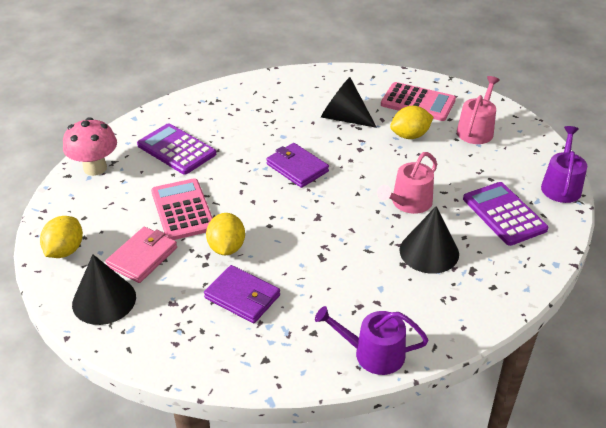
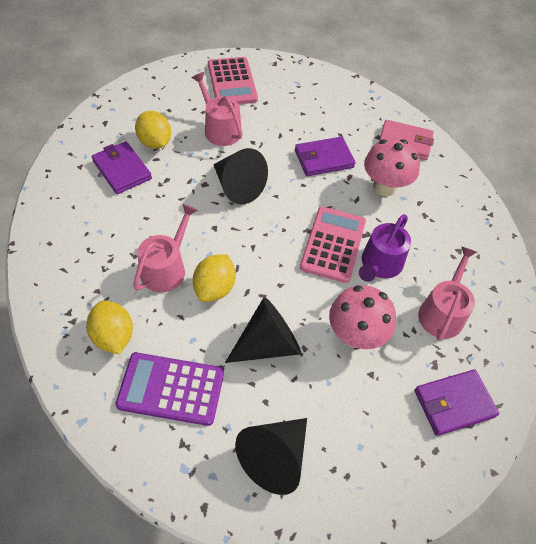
pink mushroom: 1 -> 2
pink watering can: 2 -> 3
purple calculator: 2 -> 1
purple wallet: 2 -> 3
purple watering can: 2 -> 1

